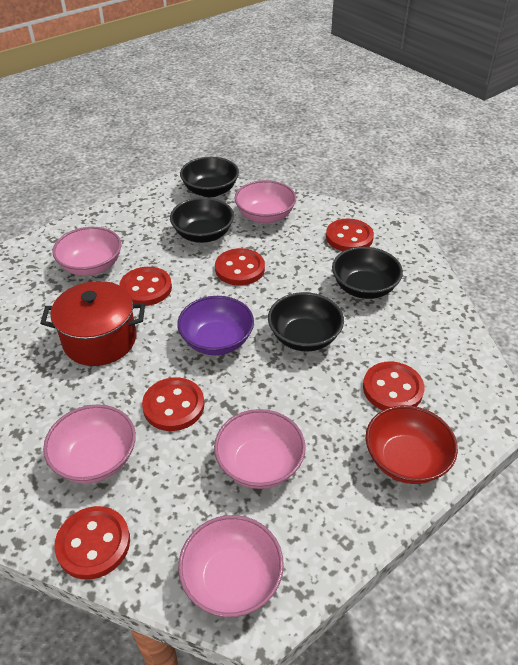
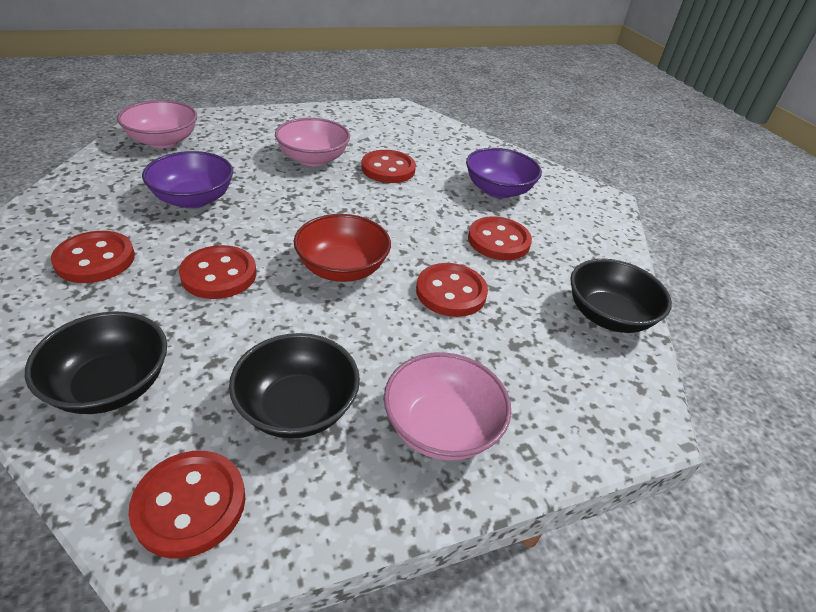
black bowl: 4 -> 3
pink bowl: 5 -> 3
purple bowl: 1 -> 2
red pot: 1 -> 0

